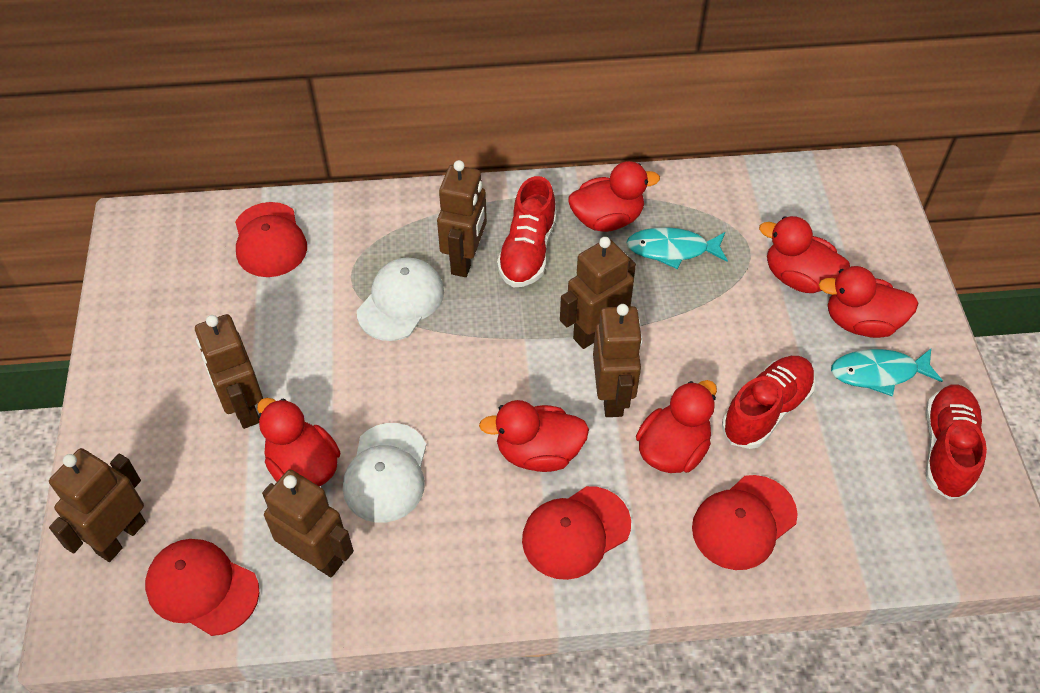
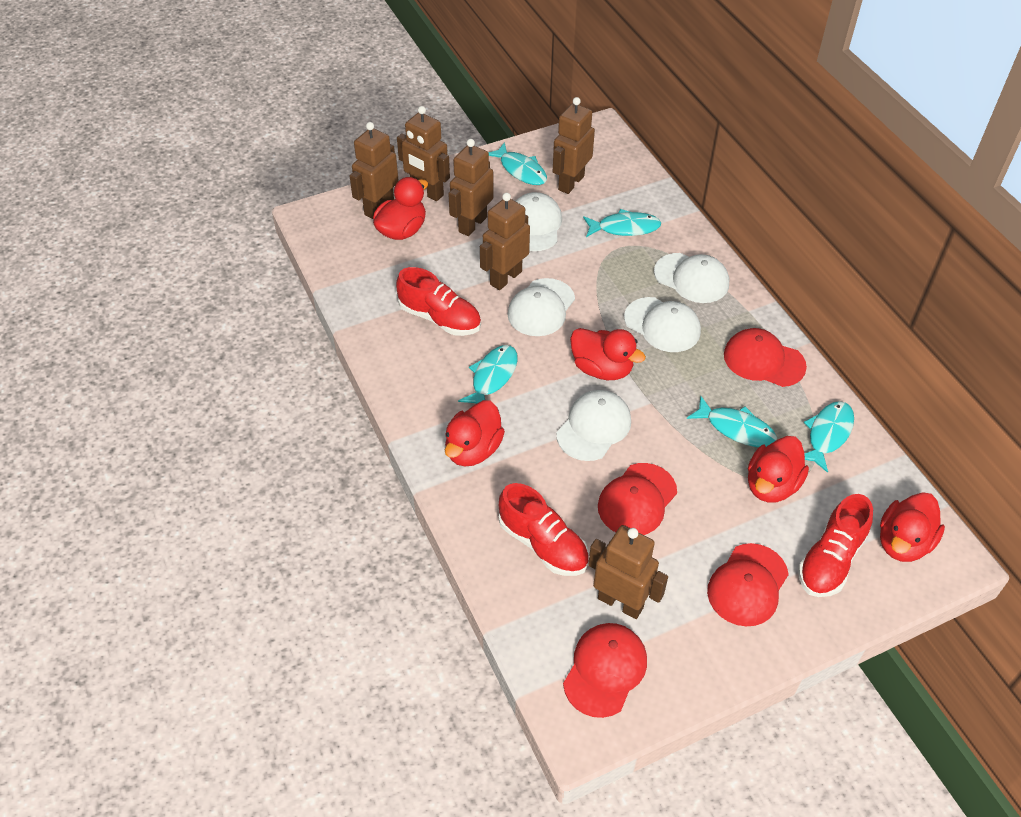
red duck: 6 -> 5
turquoise fish: 2 -> 5
white cap: 2 -> 5

